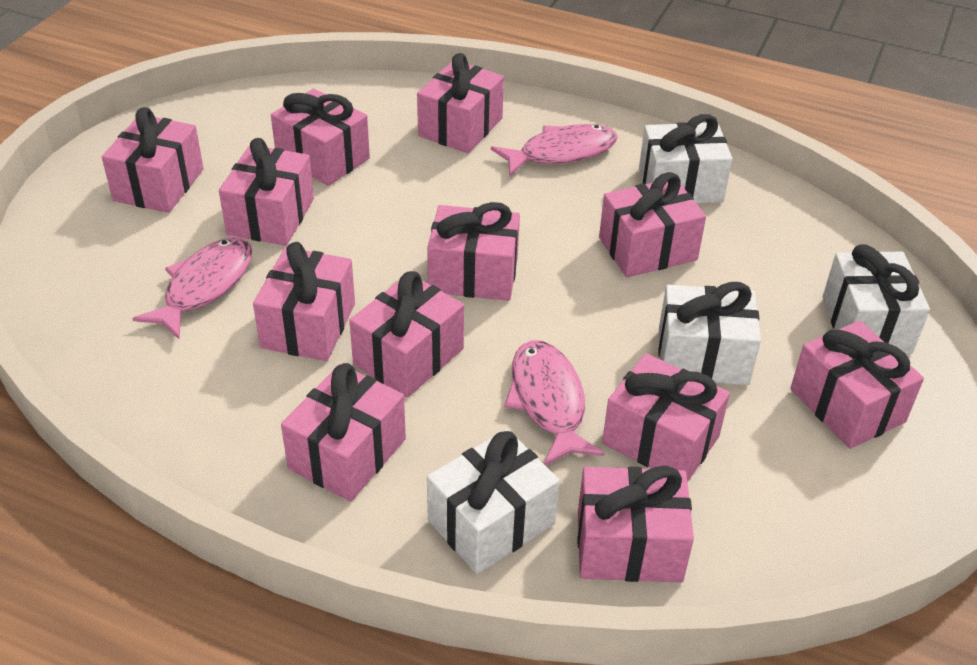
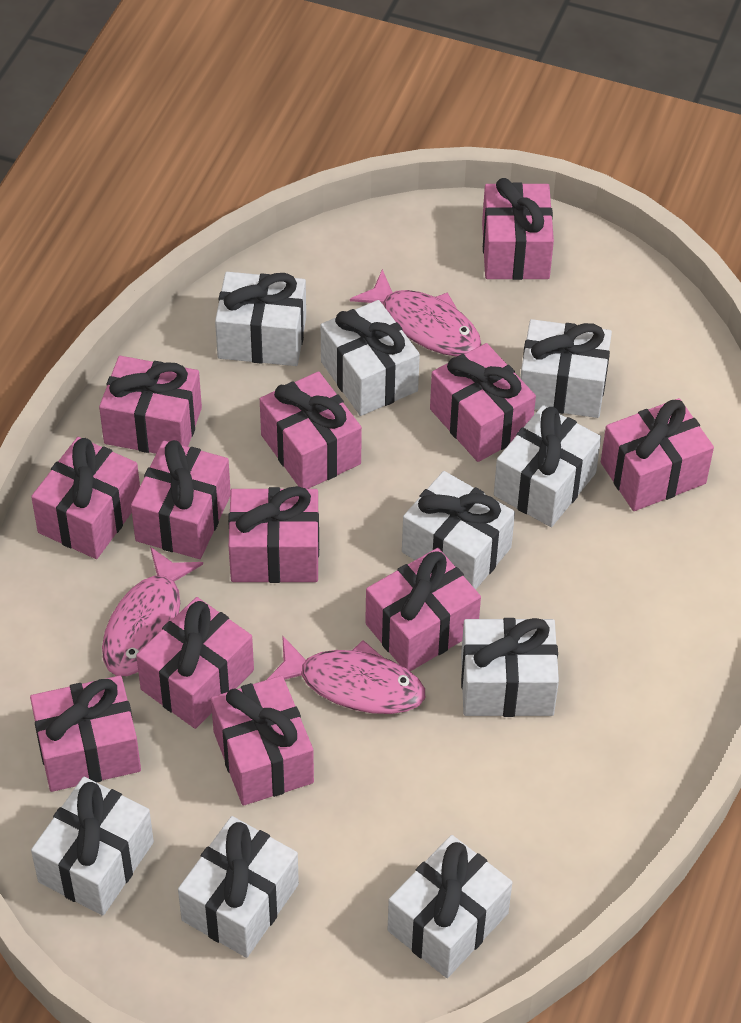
white gift: 4 -> 9

